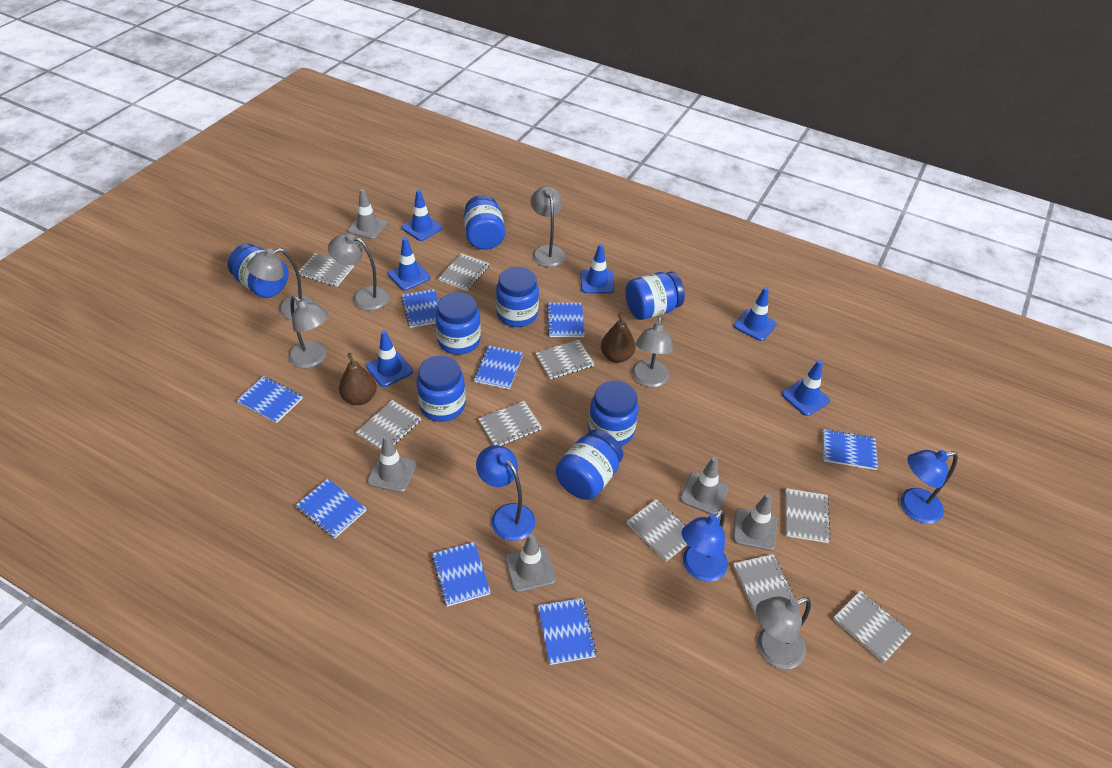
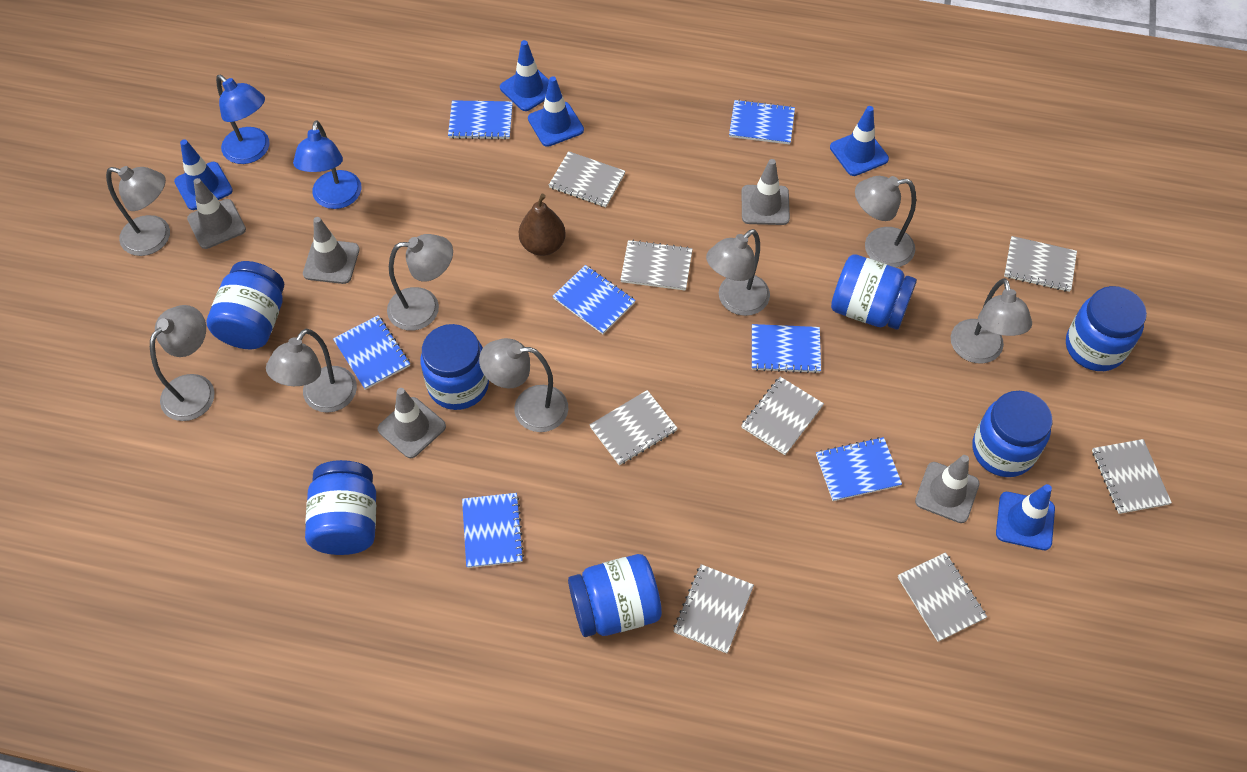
blue jar: 8 -> 7
blue lamp: 3 -> 2
blue notebook: 8 -> 7
blue traffic cone: 6 -> 5
brown pear: 2 -> 1
grey lamp: 6 -> 8
grey notebook: 9 -> 8

